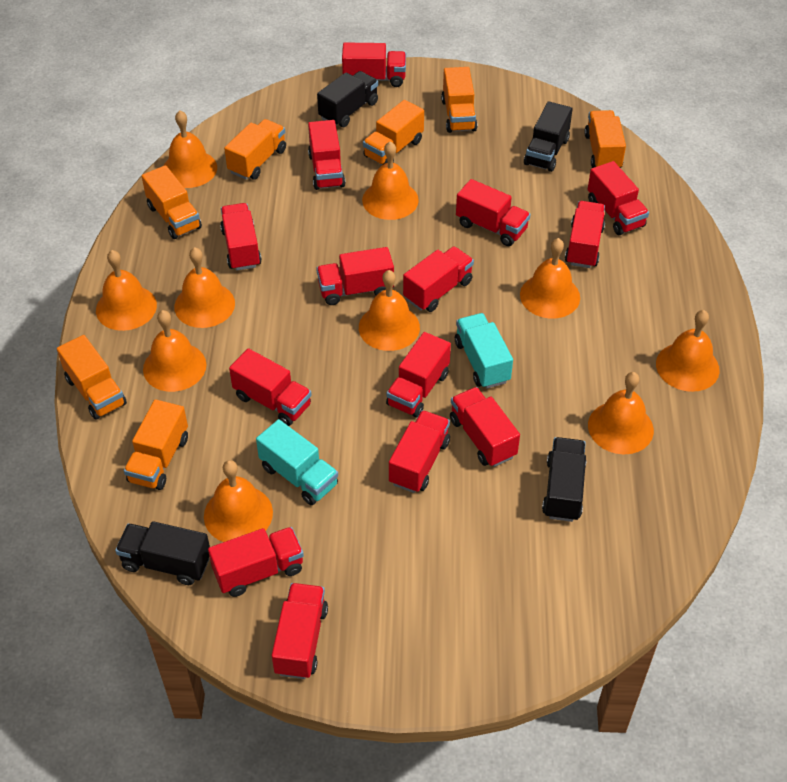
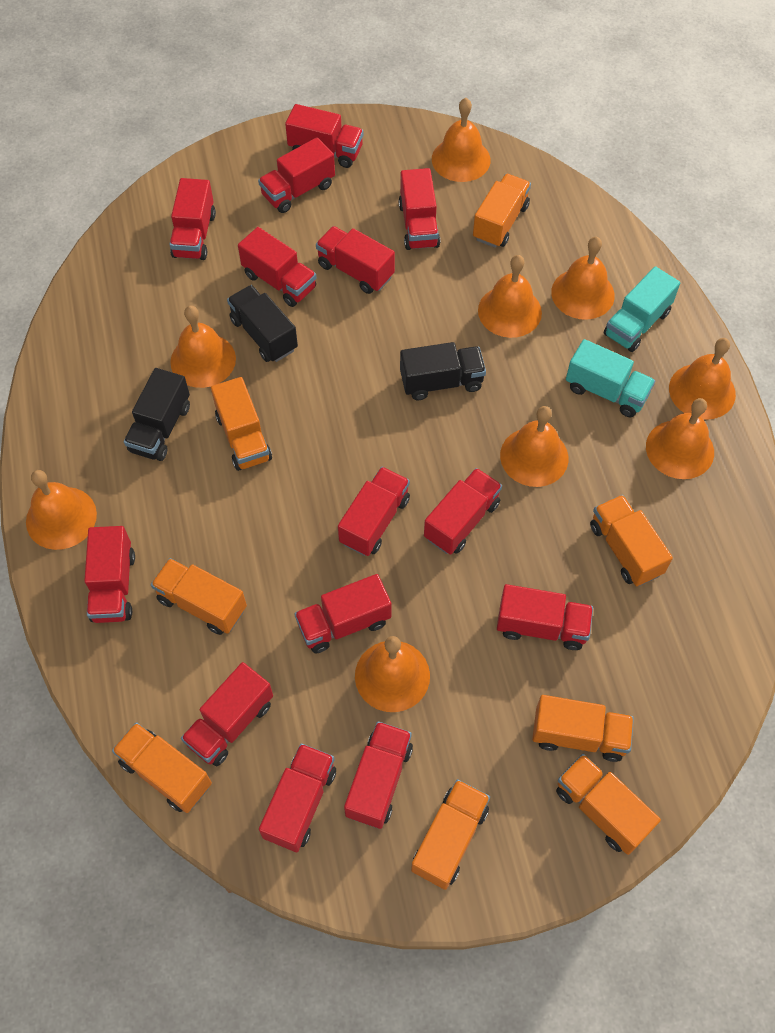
black truck: 4 -> 3
orange bell: 10 -> 9
orange truck: 7 -> 8

